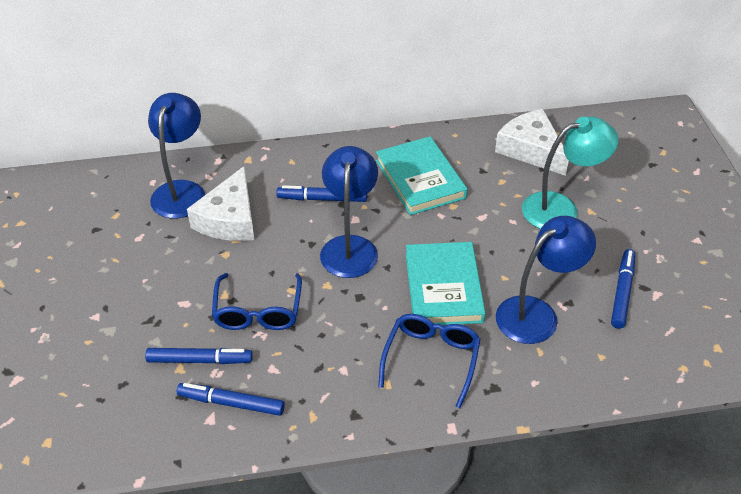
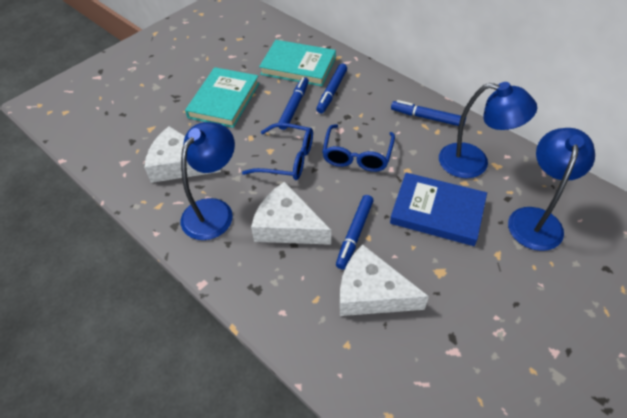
blue book: 0 -> 1
turquoise lamp: 1 -> 0
white cheese: 2 -> 3

